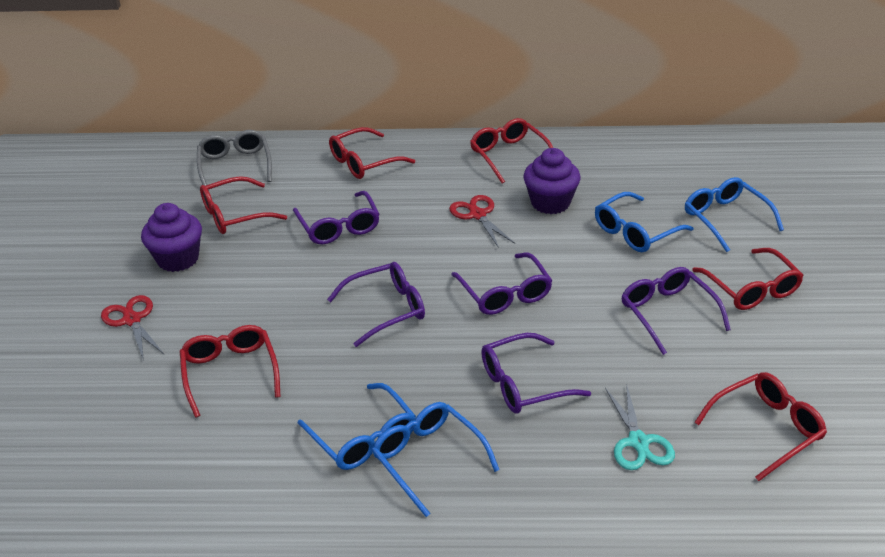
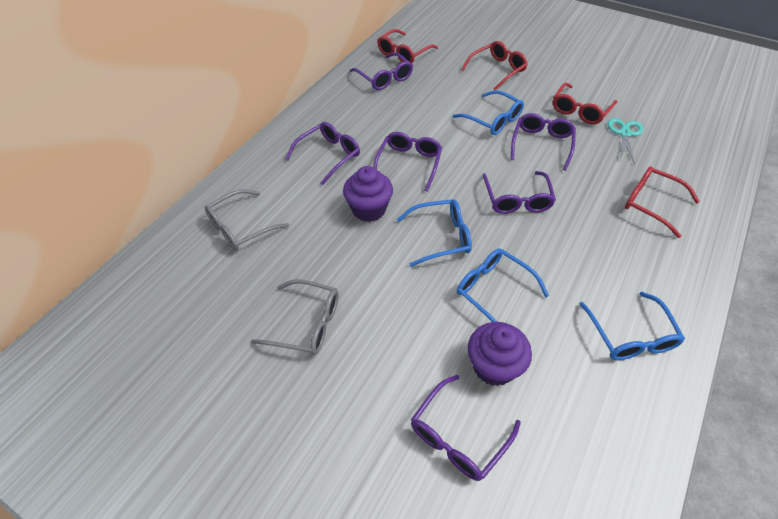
grey glasses: 1 -> 2
purple glasses: 5 -> 6
red glasses: 6 -> 4
red scissors: 2 -> 0

